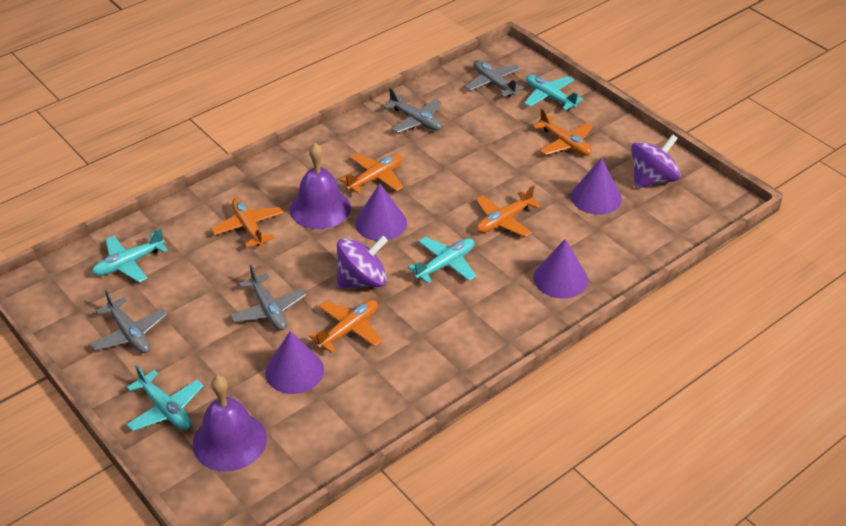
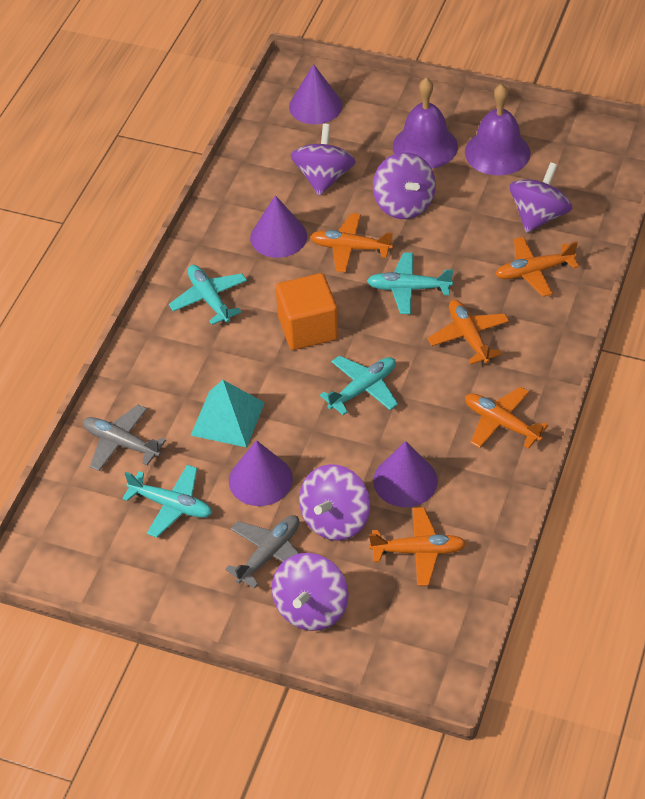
grey plane: 4 -> 2
orange cube: 0 -> 1
purple spinning top: 2 -> 5
turquoise pyramid: 0 -> 1

